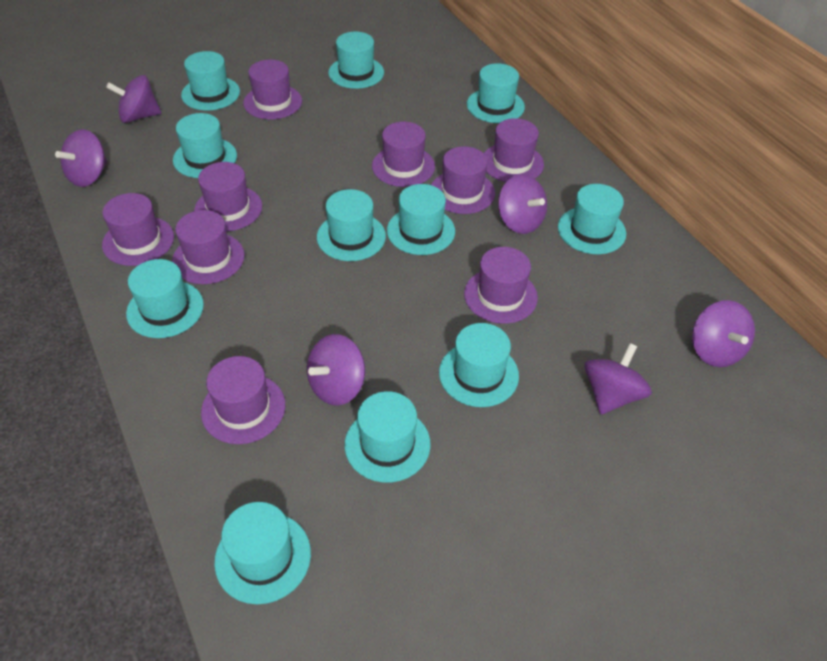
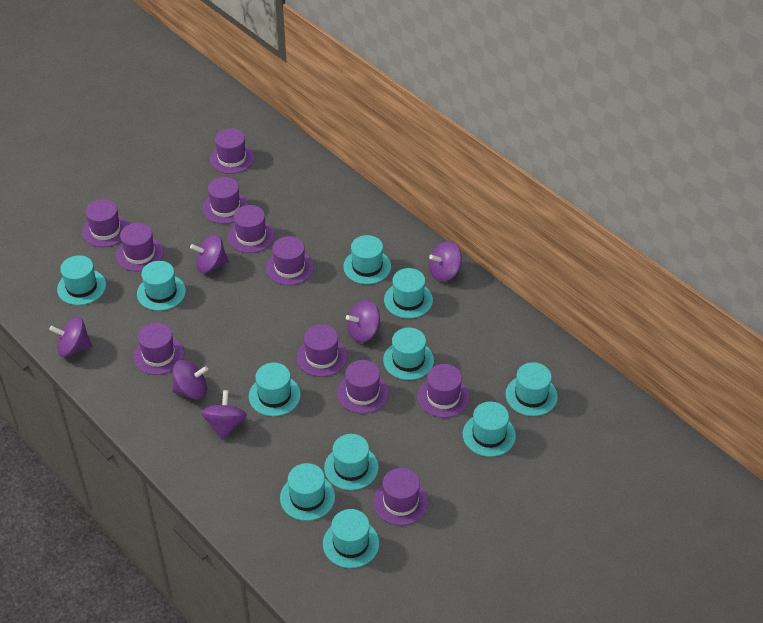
purple hat: 9 -> 11

